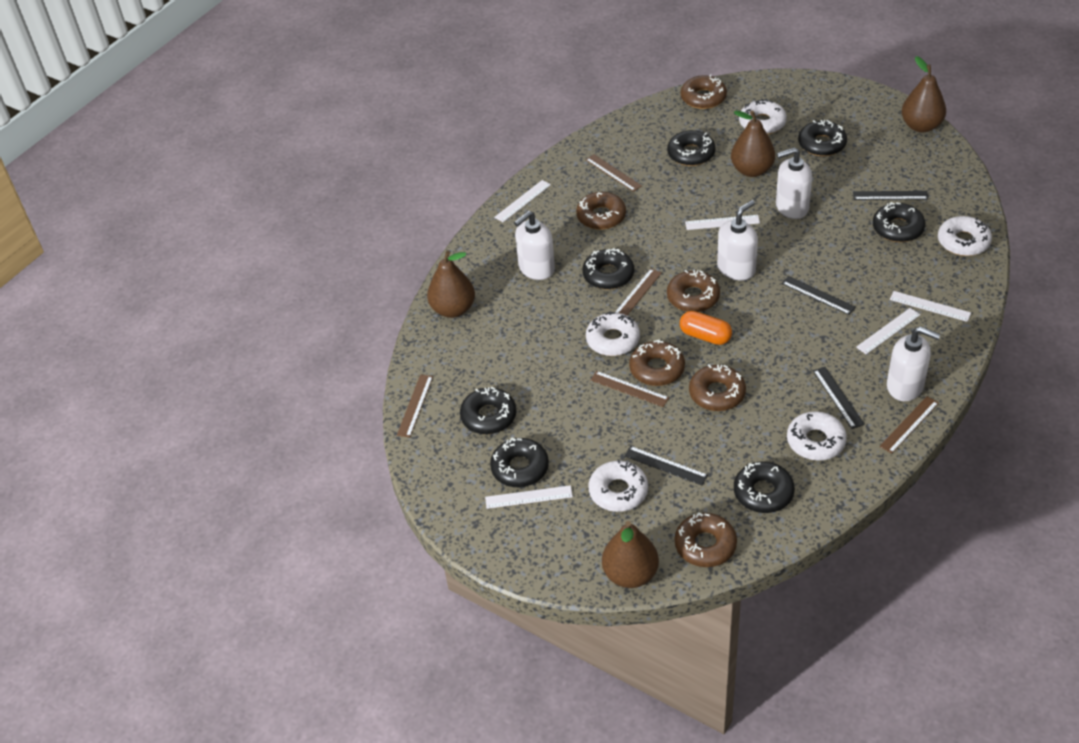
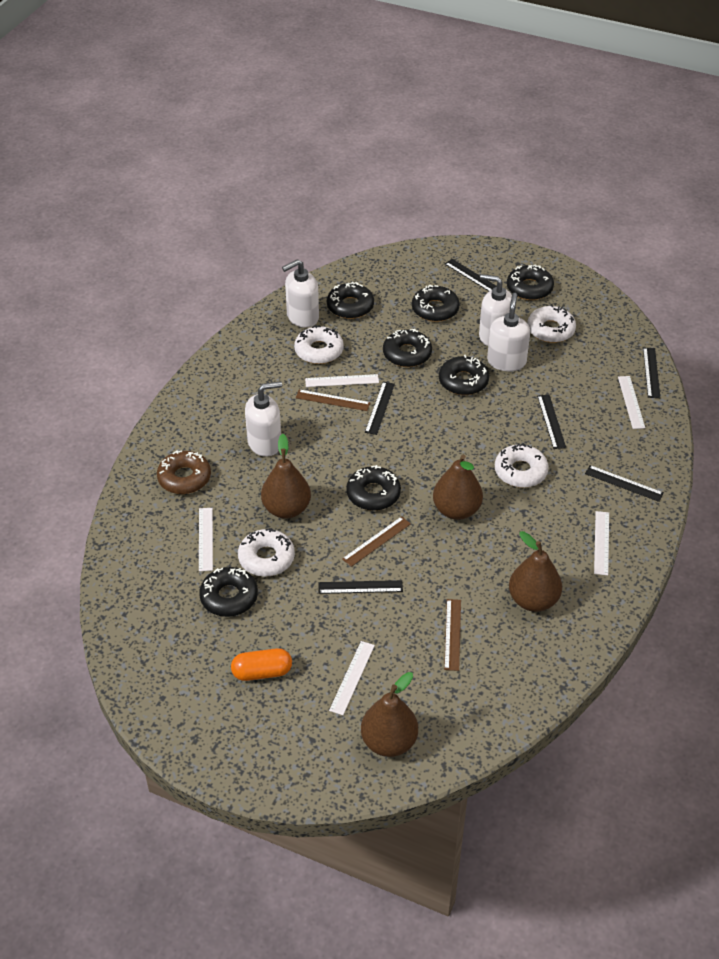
black ruler: 4 -> 6
brown donut: 6 -> 1
brown ruler: 5 -> 3
white donut: 5 -> 4

